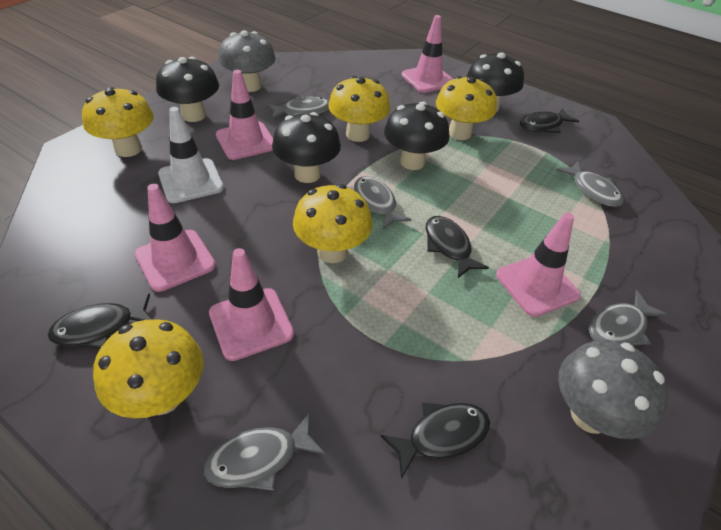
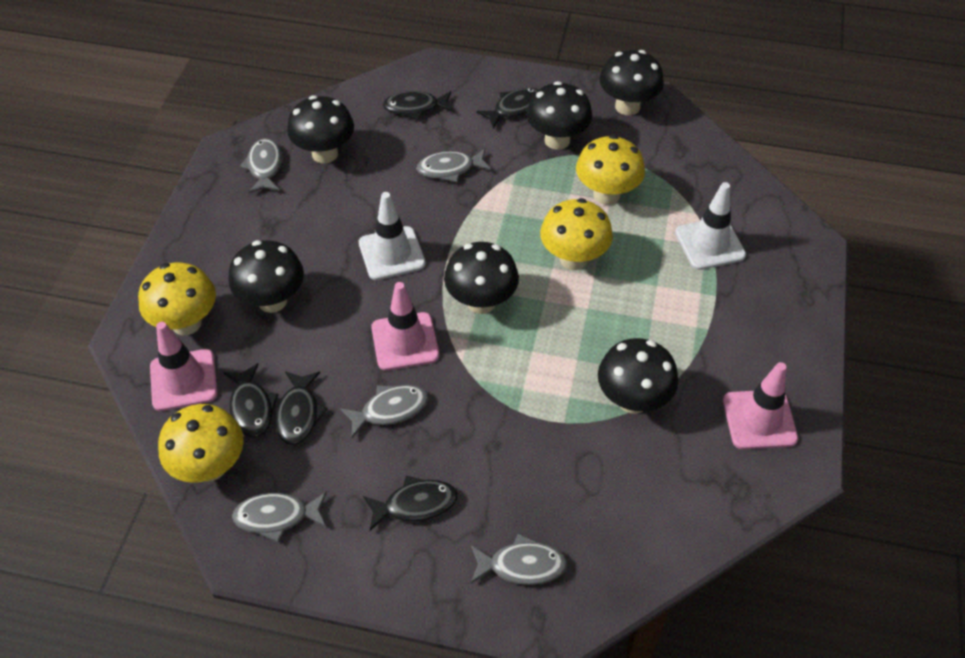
black fish: 4 -> 5
black mushroom: 4 -> 6
grey mushroom: 2 -> 0
pink traffic cone: 5 -> 3
white traffic cone: 1 -> 2
yellow mushroom: 5 -> 4

